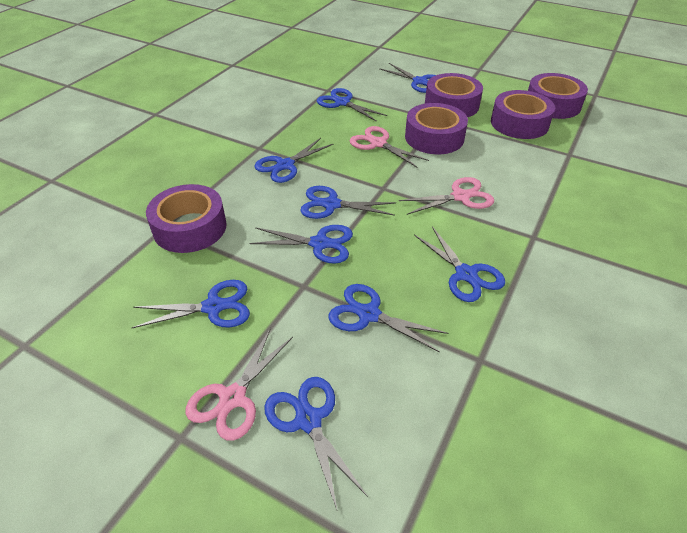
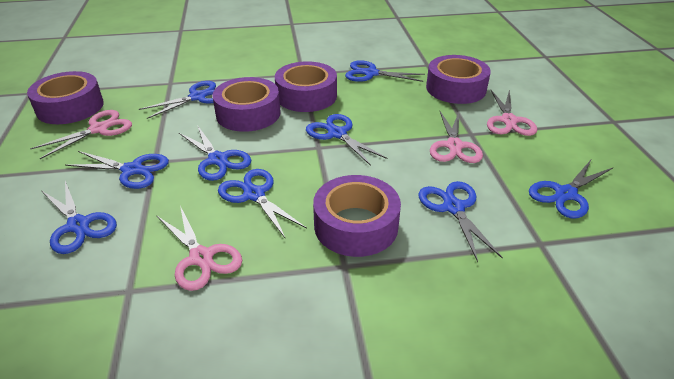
pink scissors: 3 -> 4

